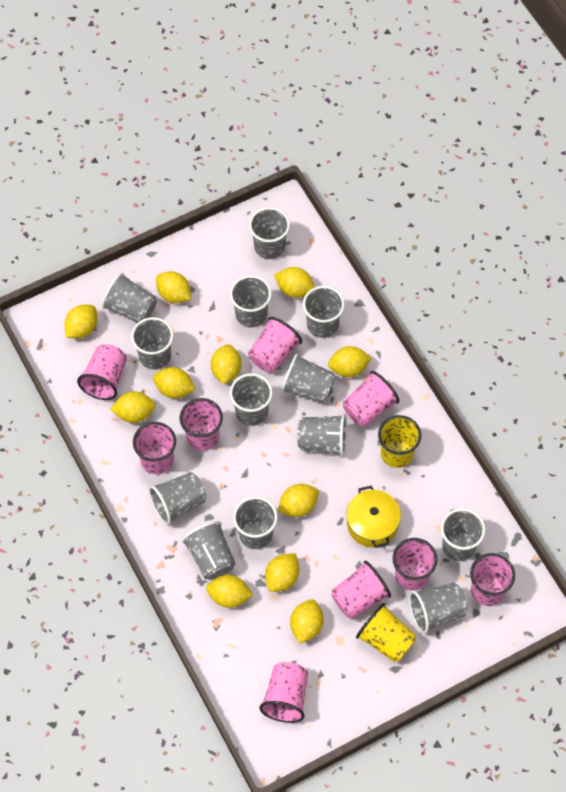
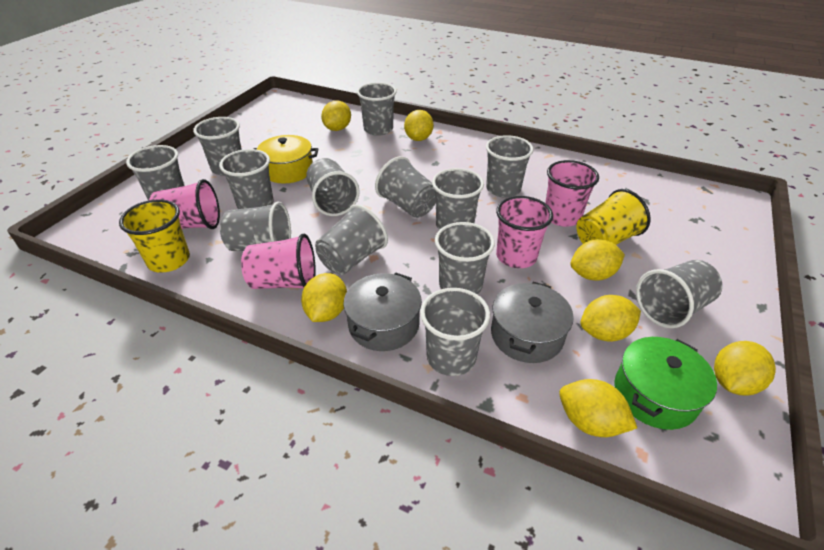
green pot: 0 -> 1
grey pot: 0 -> 2
pink cup: 9 -> 4
yellow lemon: 11 -> 7

